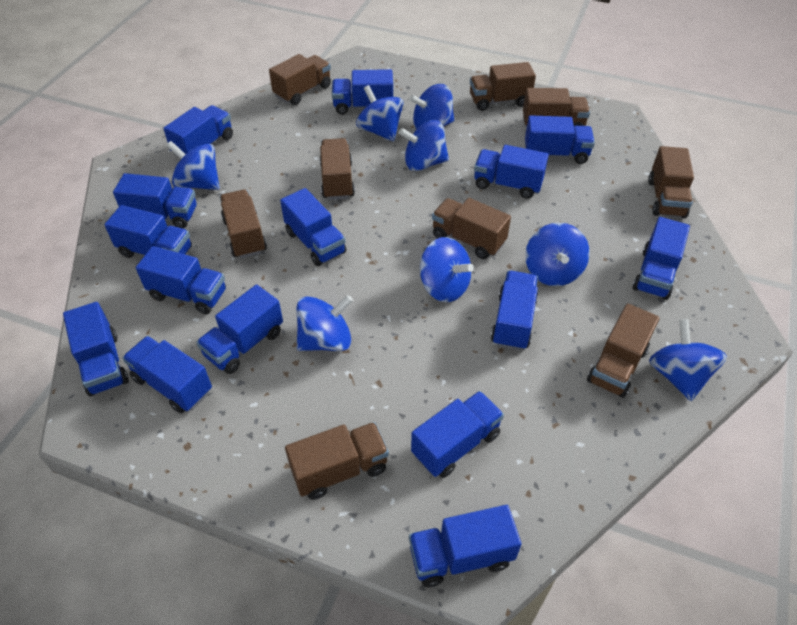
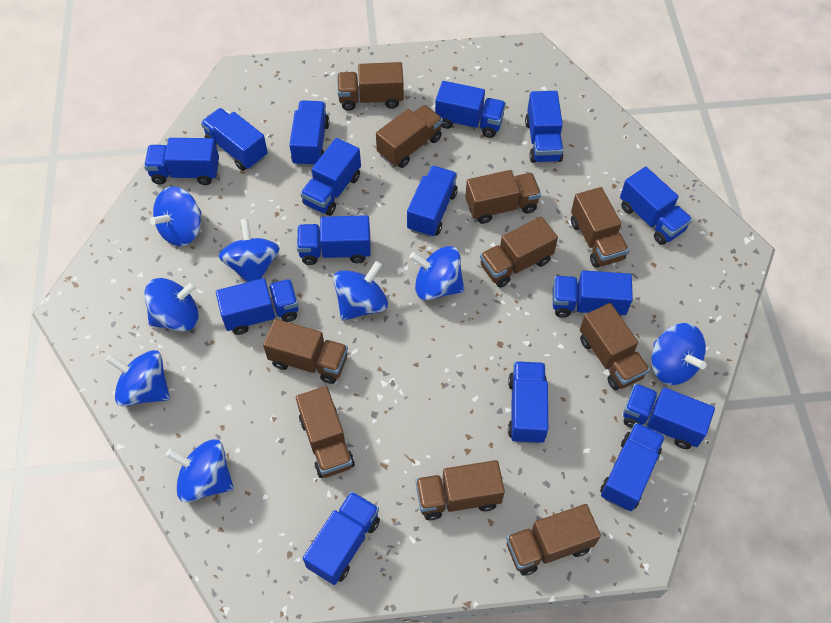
brown truck: 9 -> 10

